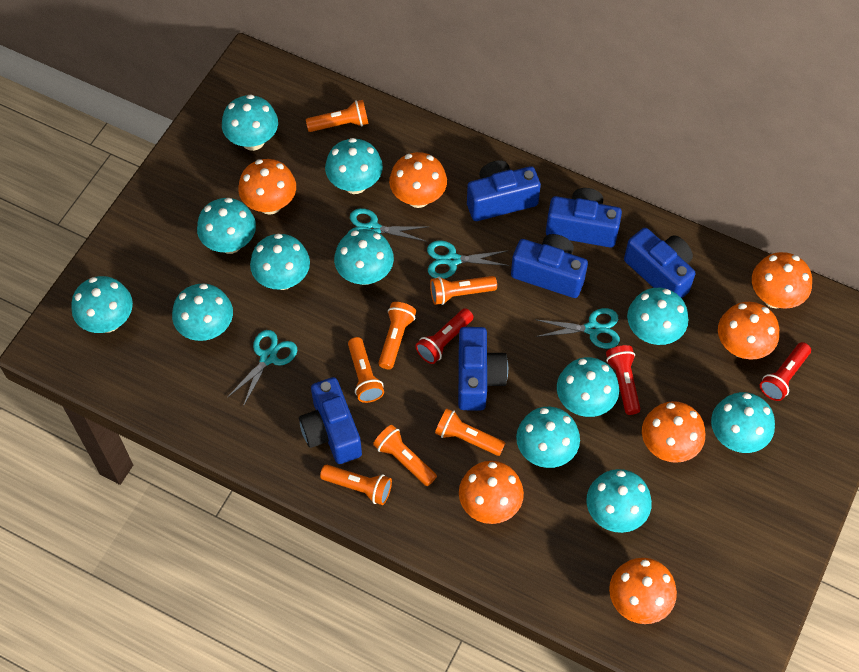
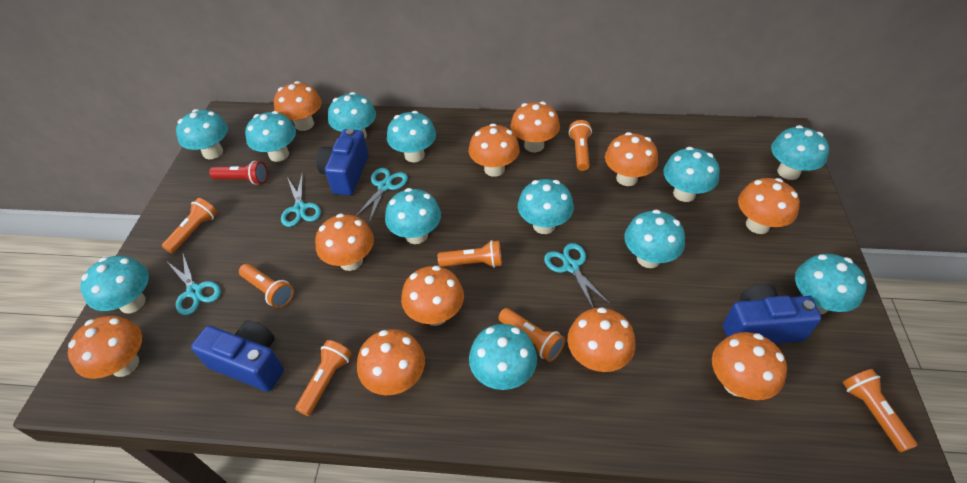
blue camera: 6 -> 3
orange mushroom: 7 -> 11
red flashlight: 3 -> 1

